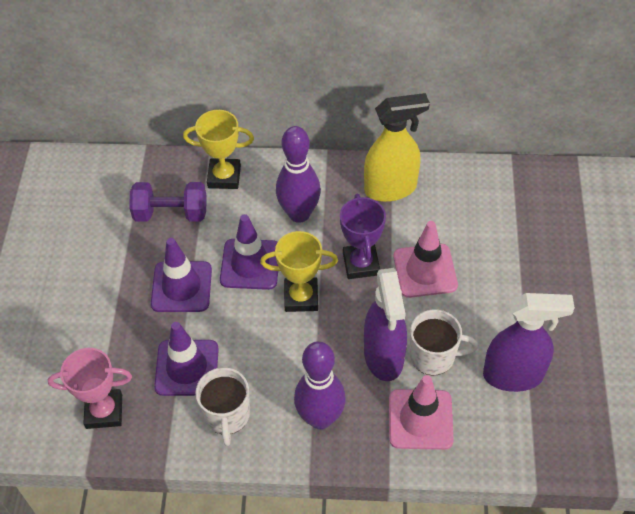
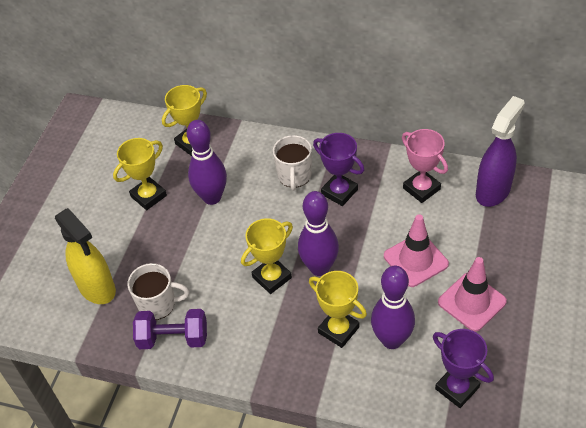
purple bowling pin: 2 -> 3
purple spray bottle: 2 -> 1
purple traffic cone: 3 -> 0
purple trophy: 1 -> 2
yellow trophy: 2 -> 4

